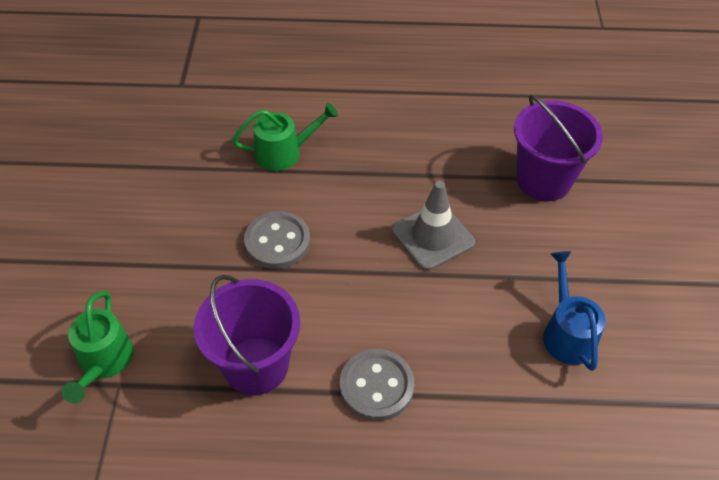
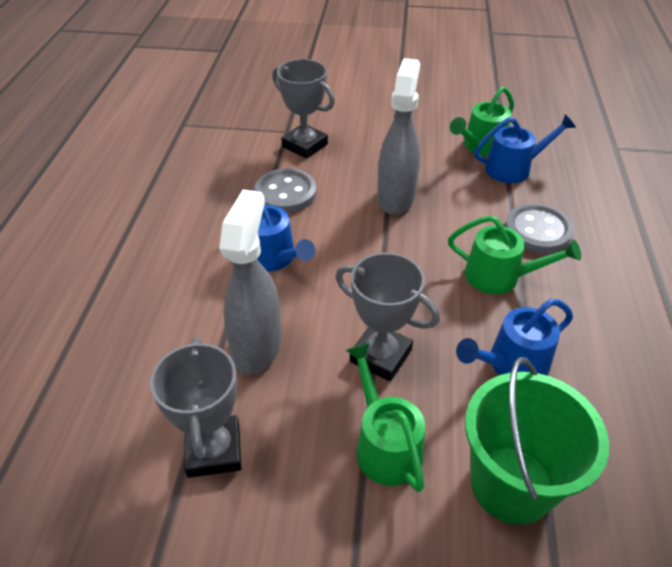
blue watering can: 1 -> 3
green bucket: 0 -> 1
green watering can: 2 -> 3
grey spray bottle: 0 -> 2
grey traffic cone: 1 -> 0
grey trophy: 0 -> 3
purple bucket: 2 -> 0

